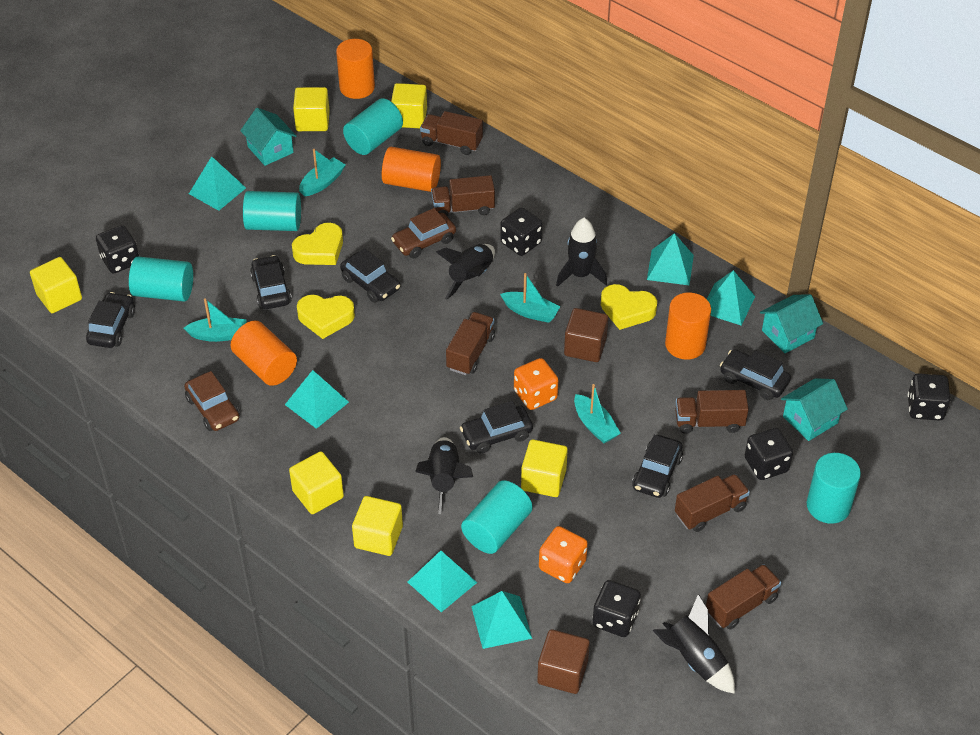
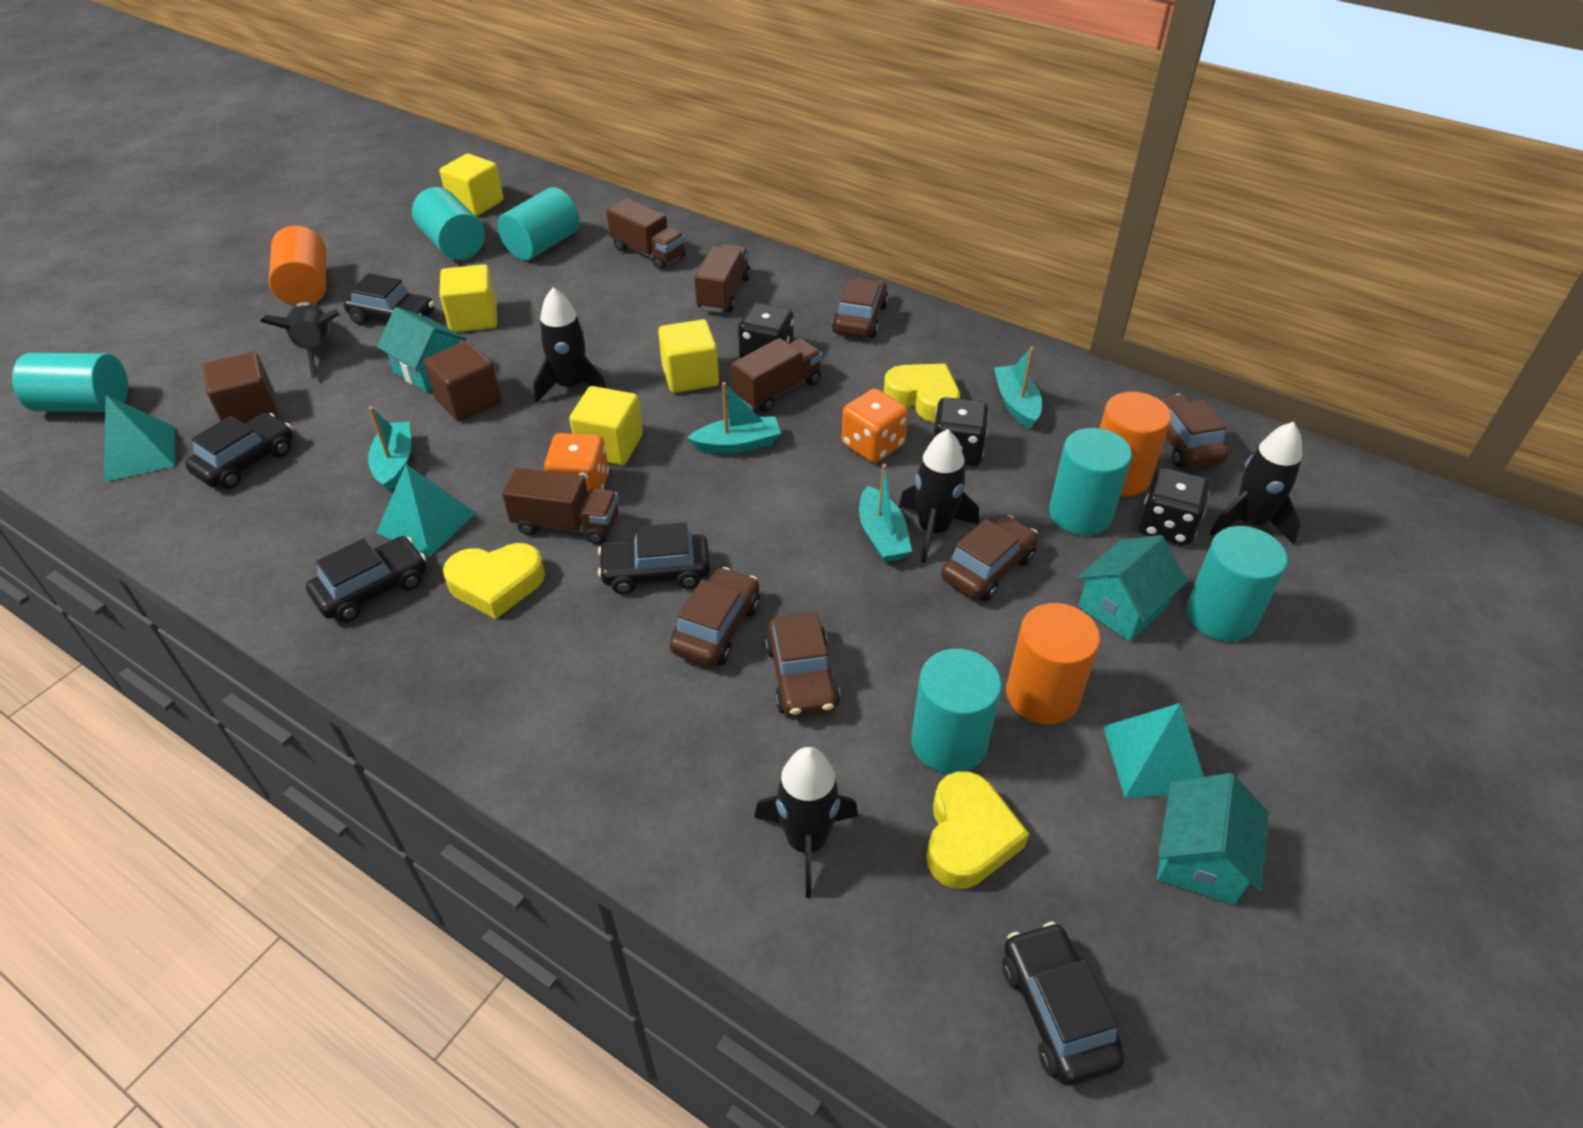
black car: 6 -> 5
black dice: 5 -> 3
black rocket: 4 -> 5
brown car: 2 -> 5
brown truck: 6 -> 4
orange cylinder: 4 -> 3
turquoise cylinder: 5 -> 6
turquoise pyramid: 6 -> 3
yellow cube: 6 -> 4

